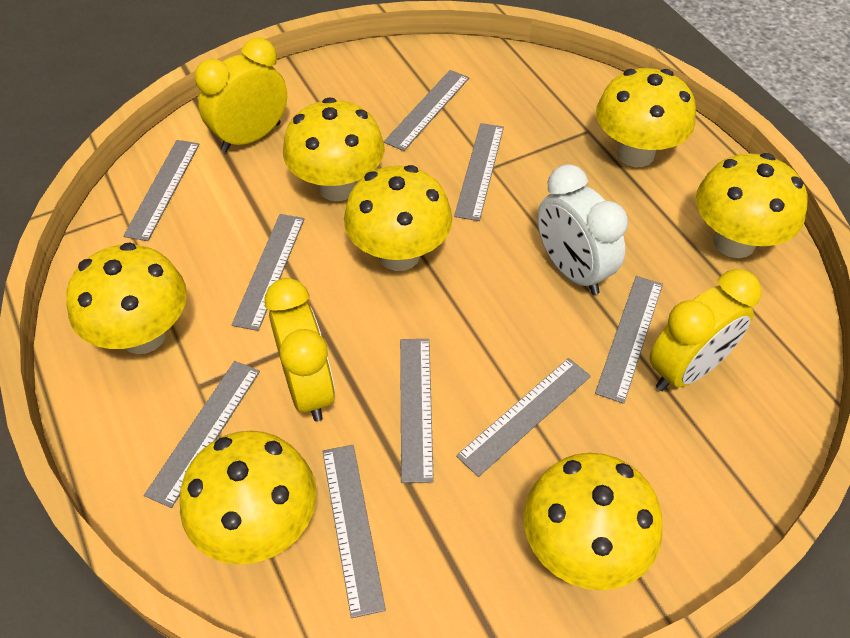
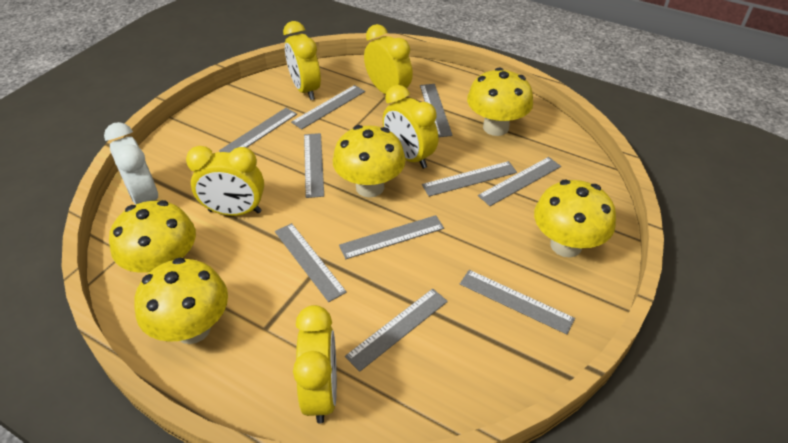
grey ruler: 9 -> 10
yellow clock: 3 -> 5
yellow mushroom: 7 -> 5

